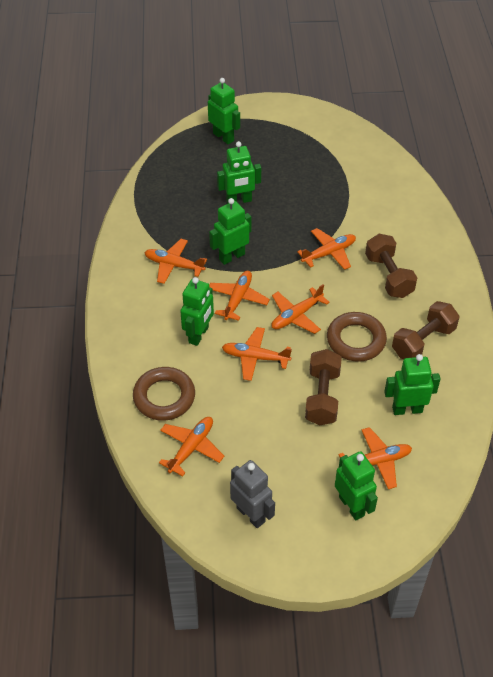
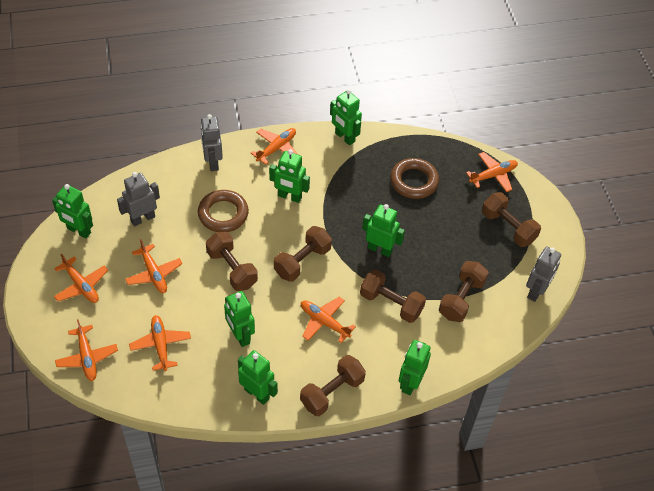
brown dumbbell: 3 -> 6
green robot: 6 -> 7
grey robot: 1 -> 3

